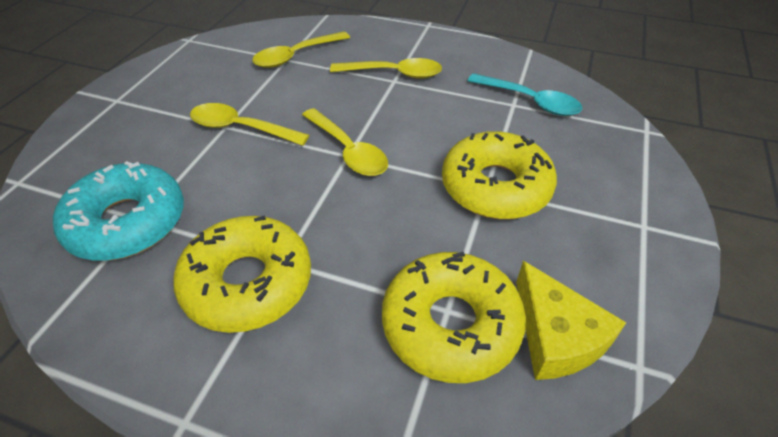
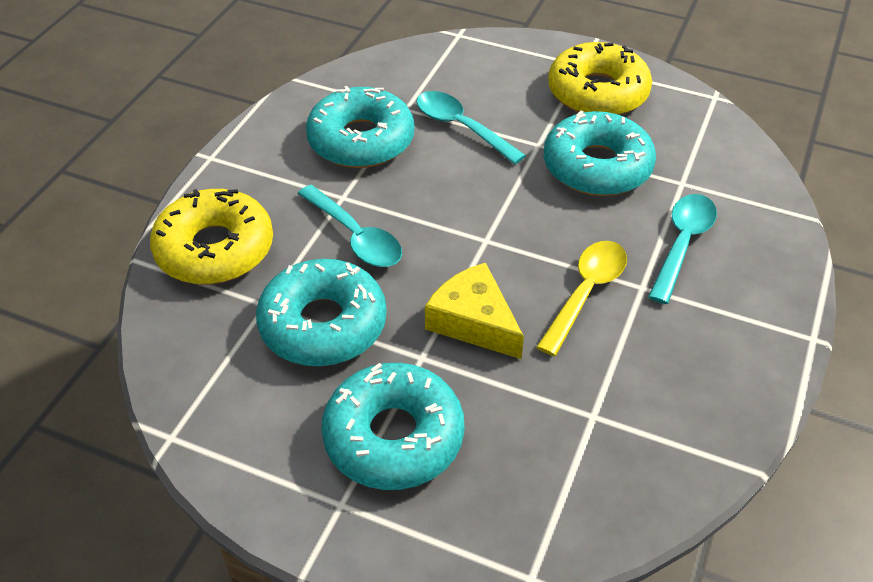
turquoise donut: 1 -> 4
turquoise spoon: 1 -> 3
yellow donut: 3 -> 2
yellow spoon: 4 -> 1

